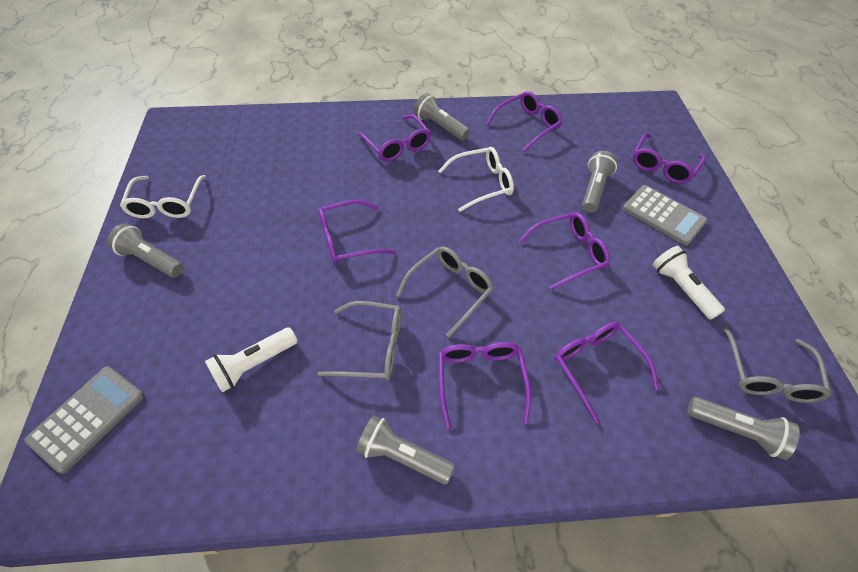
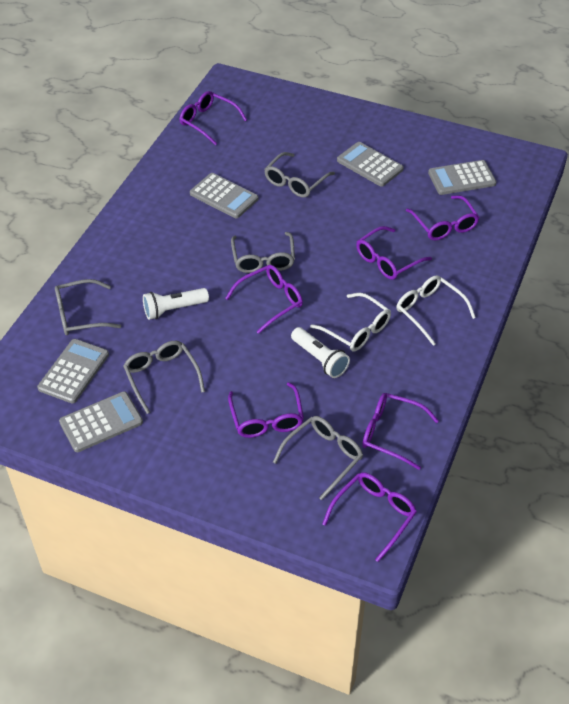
grey calculator: 2 -> 5
grey flashlight: 5 -> 0
grey glasses: 3 -> 5

